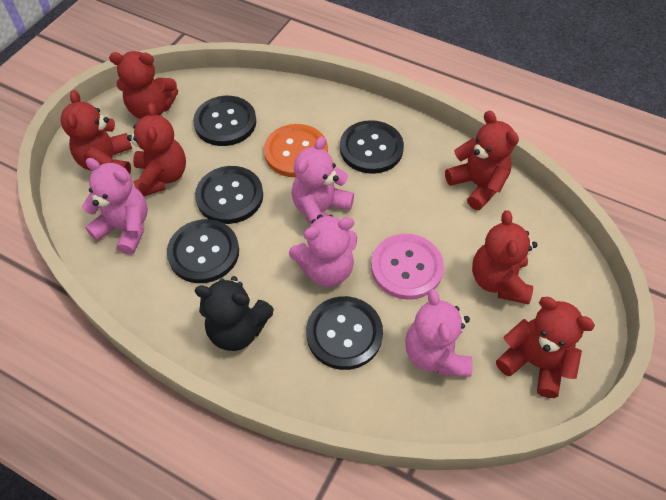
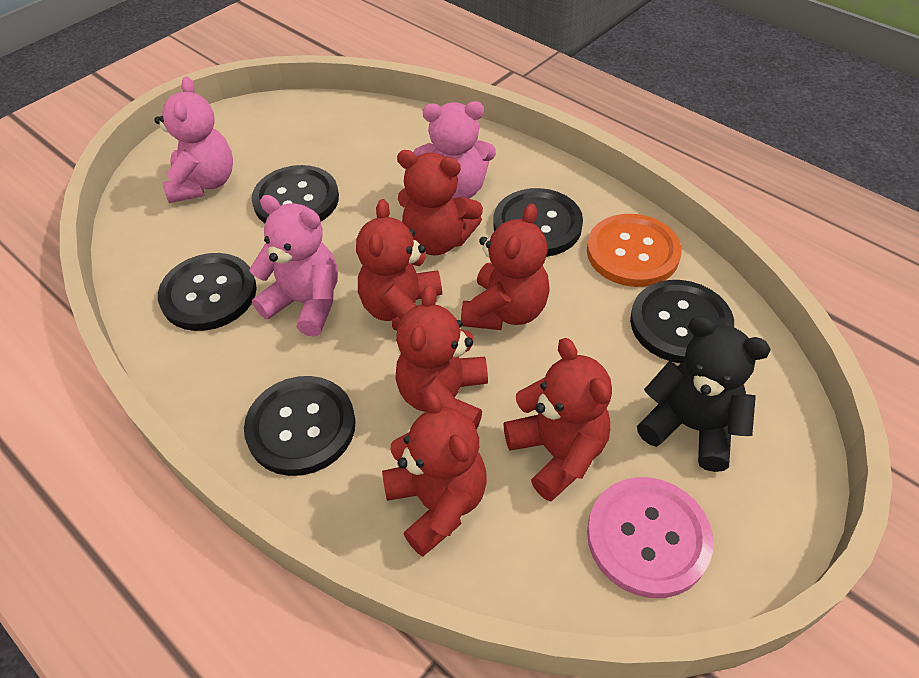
pink teddy bear: 4 -> 3

